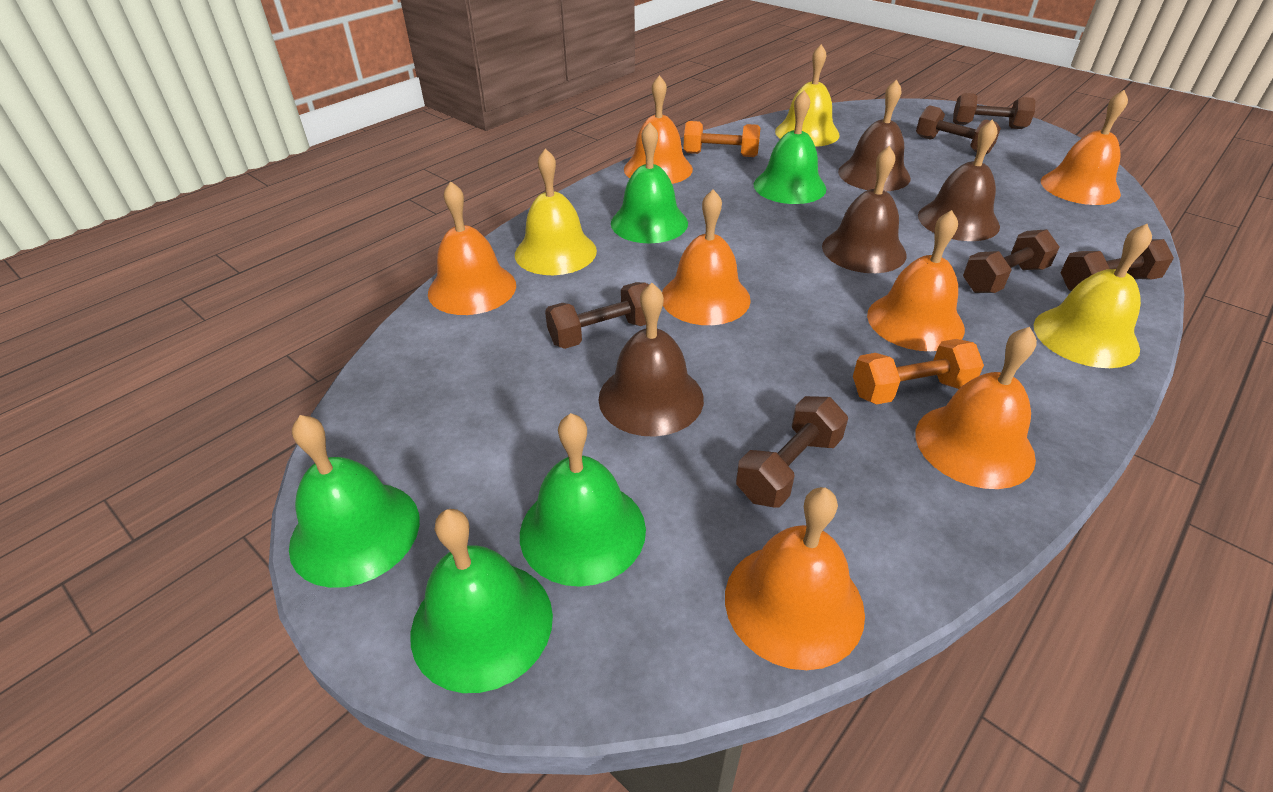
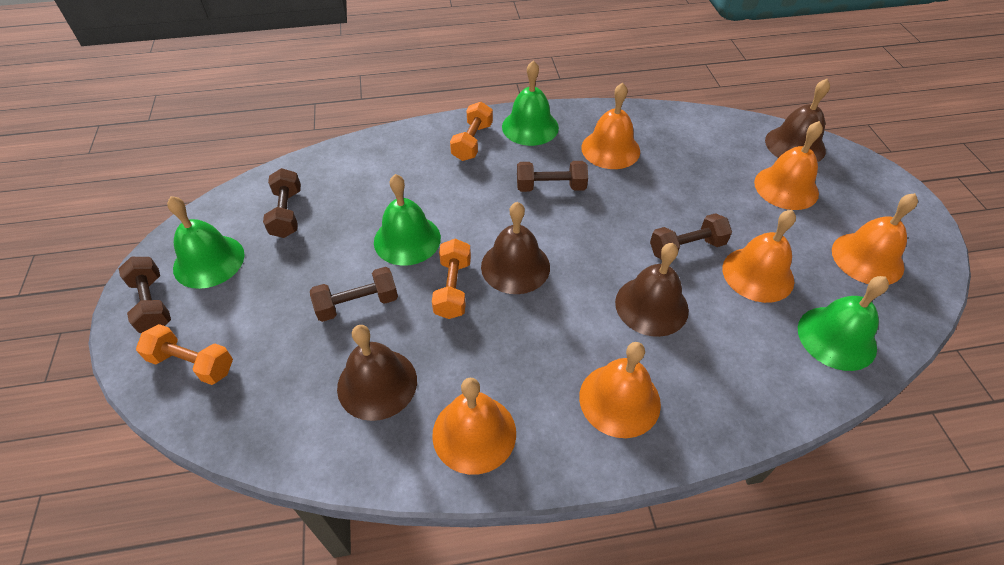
brown dumbbell: 6 -> 5
green bell: 5 -> 4
orange bell: 7 -> 6
orange dumbbell: 2 -> 3
yellow bell: 3 -> 0

